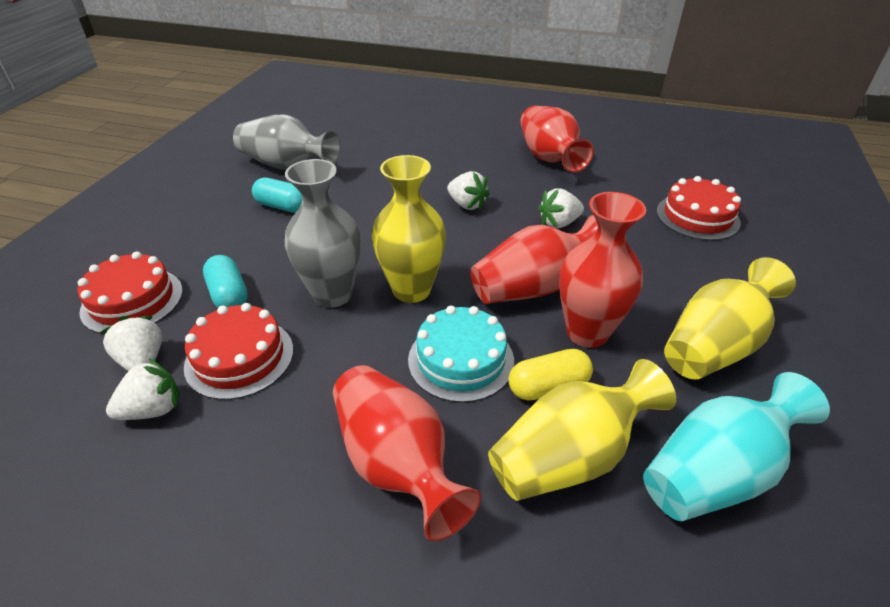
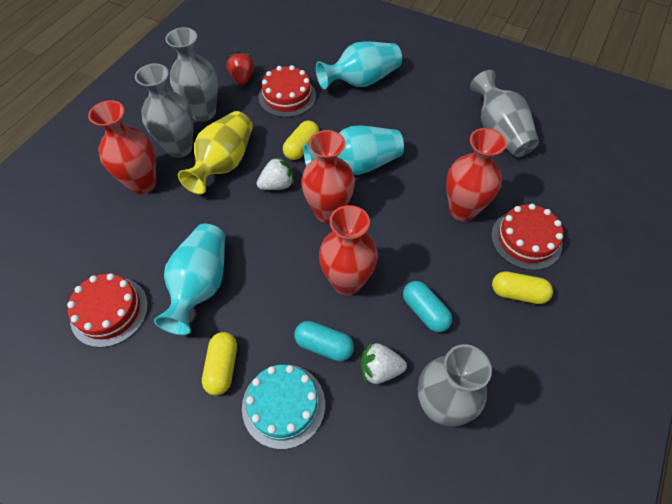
grey vase: 2 -> 4
red strawberry: 0 -> 1
turquoise vase: 1 -> 3
white strawberry: 4 -> 2
yellow capsule: 1 -> 3
yellow vase: 3 -> 1

